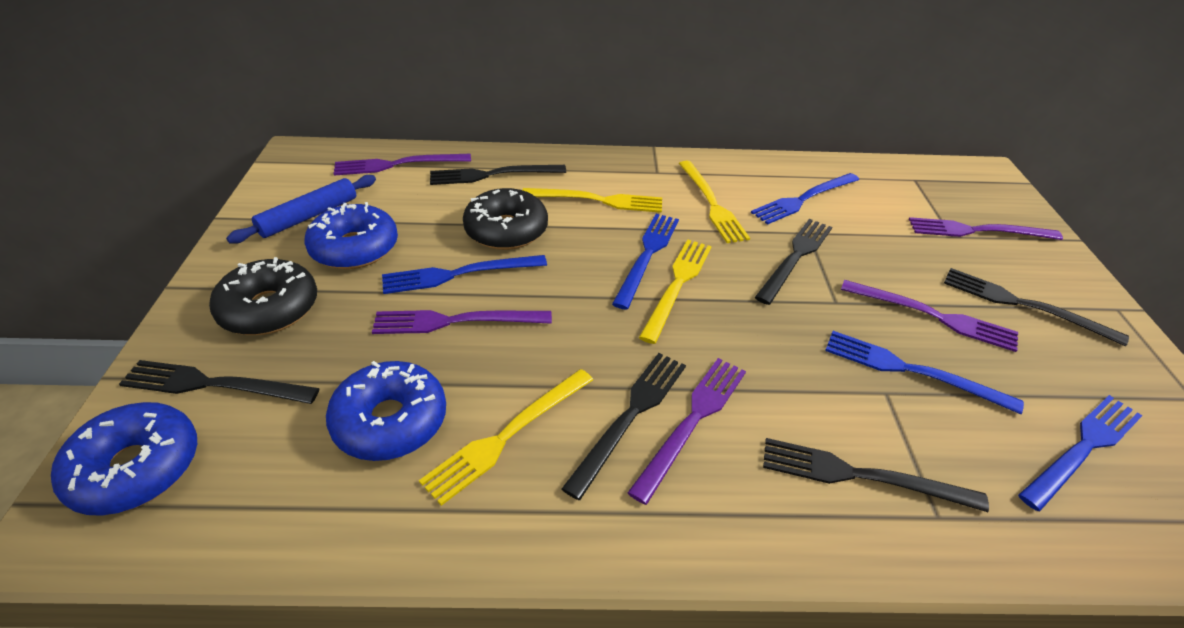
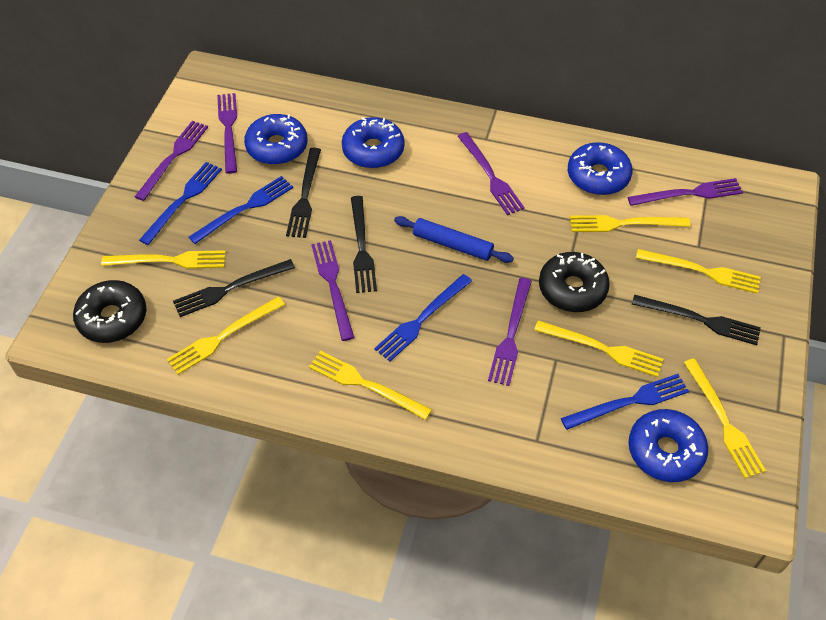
black fork: 6 -> 4
blue donut: 3 -> 4
blue fork: 5 -> 4
purple fork: 5 -> 6
yellow fork: 4 -> 7

